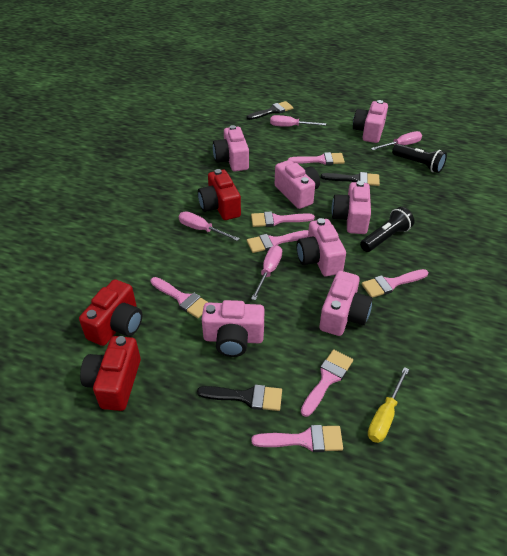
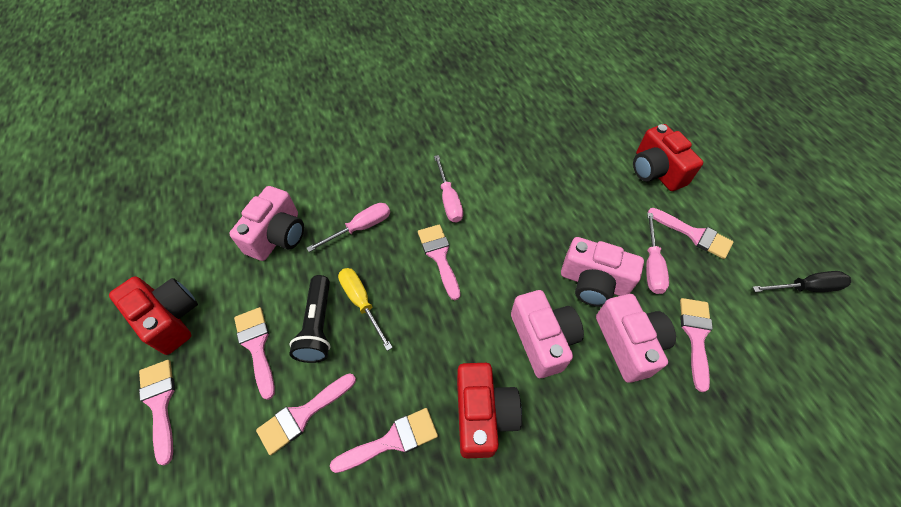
black brush: 3 -> 0
black flashlight: 2 -> 1
black screwdriver: 0 -> 1
pink camera: 7 -> 4
pink screwdriver: 4 -> 3

